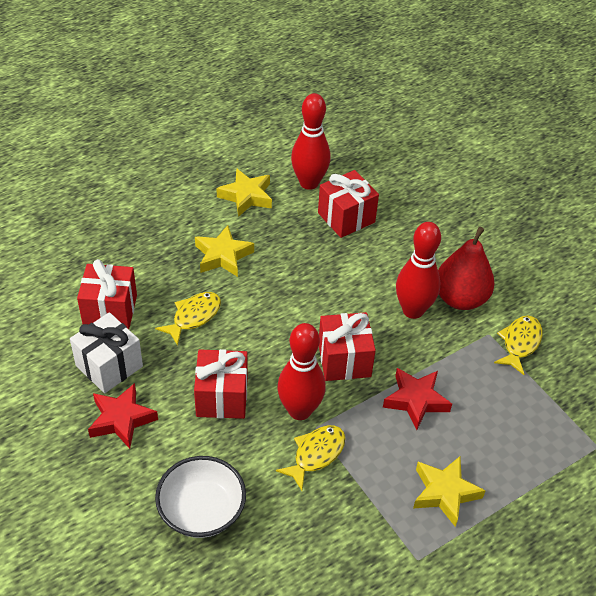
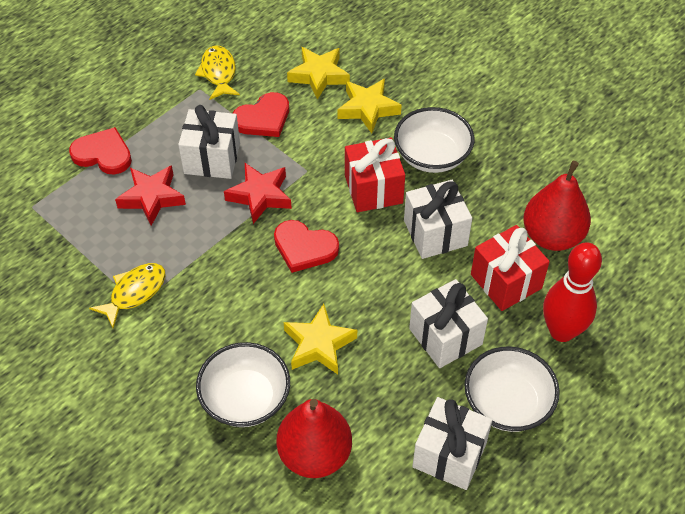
red bowling pin: 3 -> 1
red gift: 4 -> 2
red heart: 0 -> 3
red pear: 1 -> 2
white bowl: 1 -> 3
white gift: 1 -> 4
yellow fish: 3 -> 2

